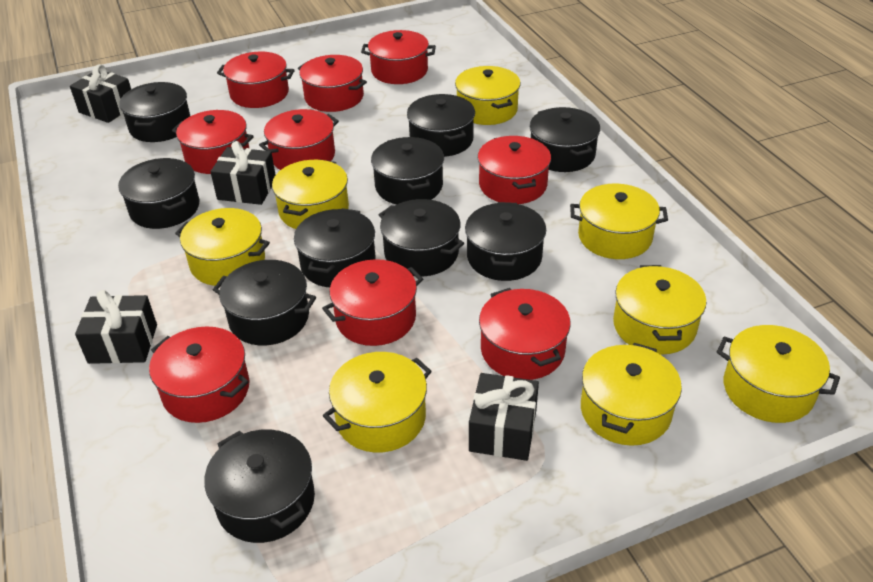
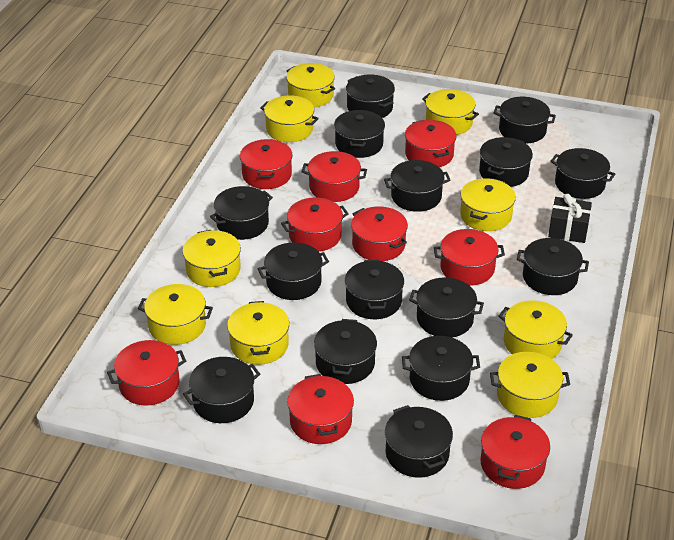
black gift: 4 -> 1
black pot: 10 -> 15
yellow pot: 8 -> 9

